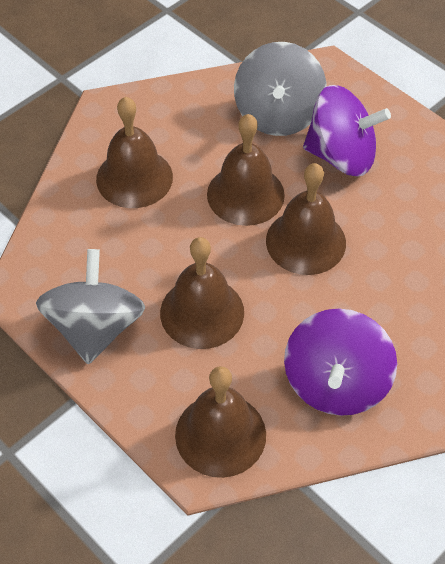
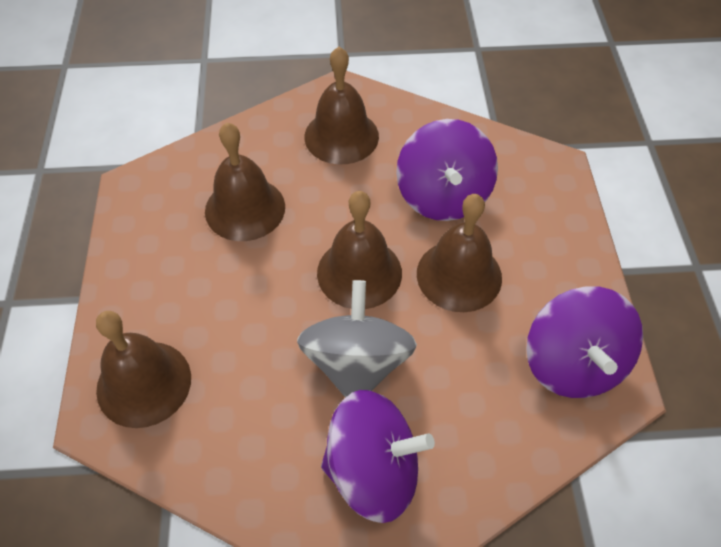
grey spinning top: 2 -> 1
purple spinning top: 2 -> 3

